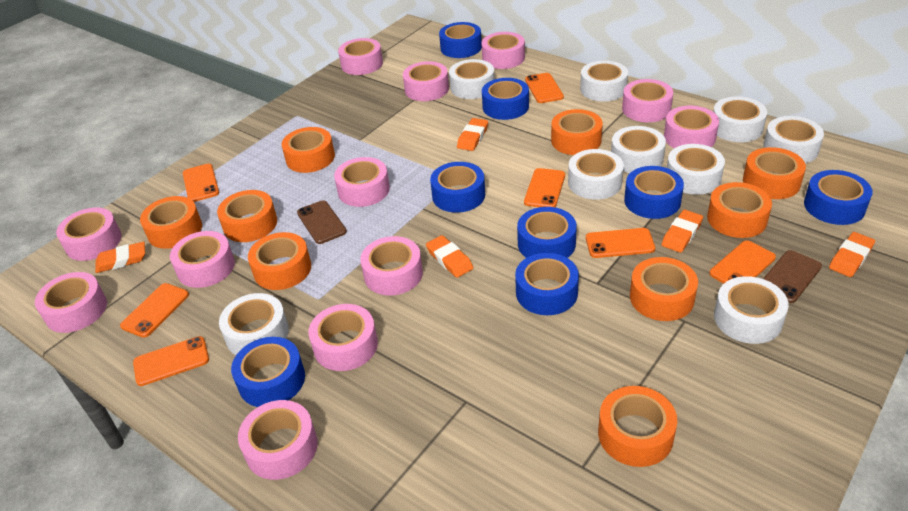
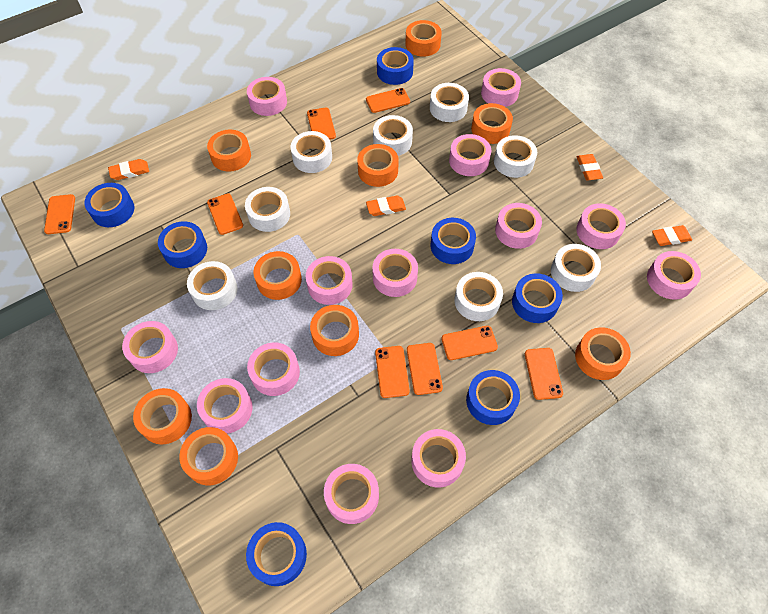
blue tape: 8 -> 7
brown phone: 2 -> 0
orange eraser: 5 -> 4
orange phone: 7 -> 8
pink tape: 12 -> 13
white tape: 9 -> 8

